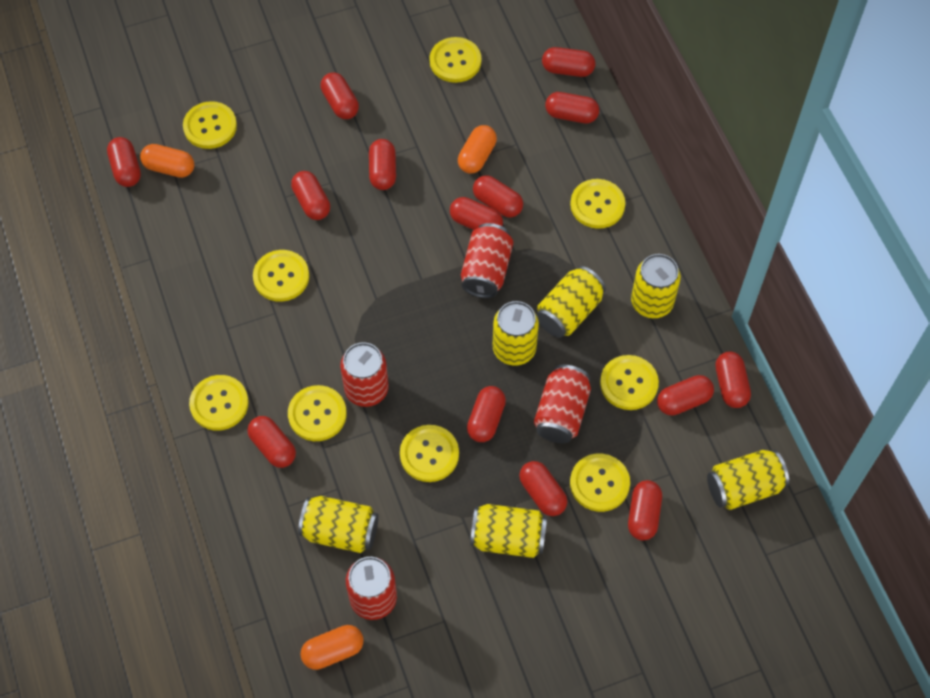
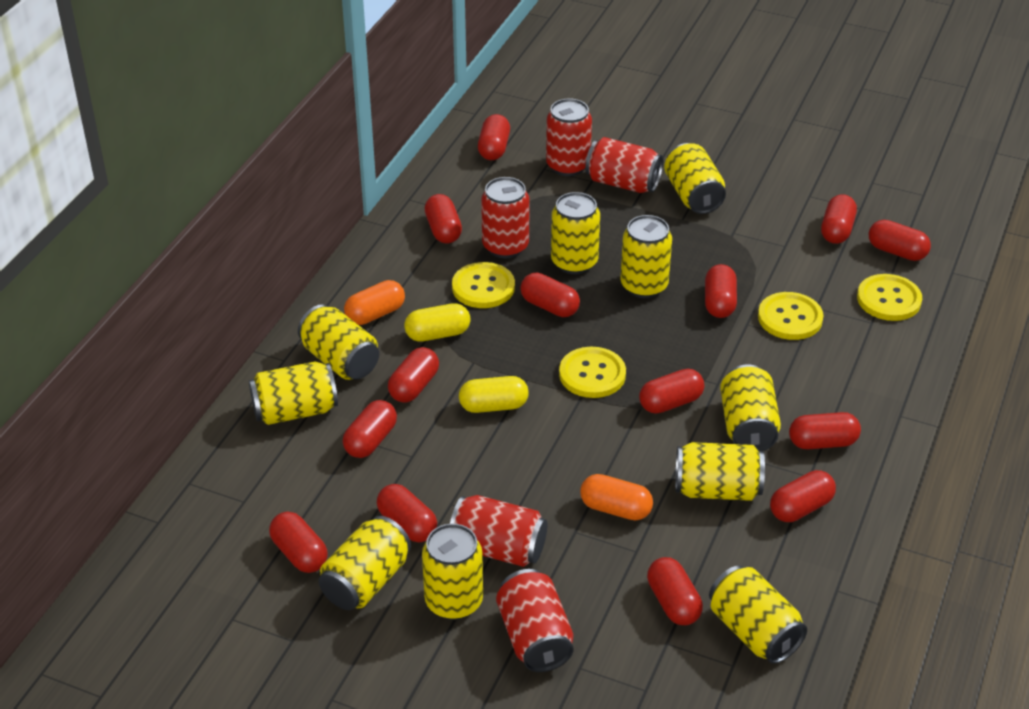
orange capsule: 3 -> 2
red can: 4 -> 5
yellow button: 9 -> 4
yellow can: 6 -> 10
yellow capsule: 0 -> 2

